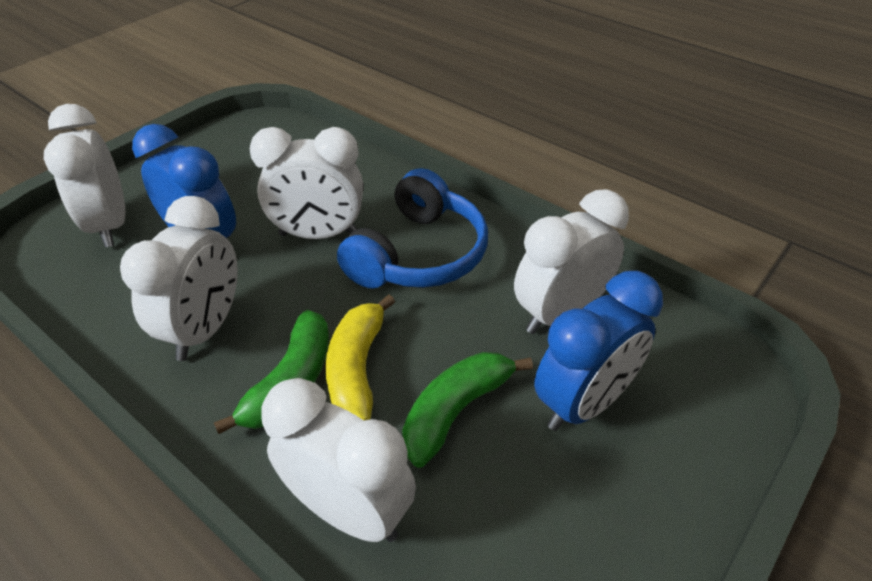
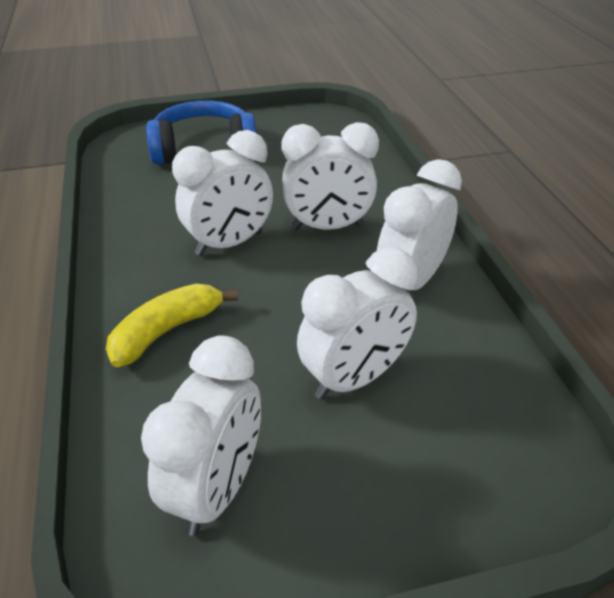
blue clock: 2 -> 0
green banana: 2 -> 0

